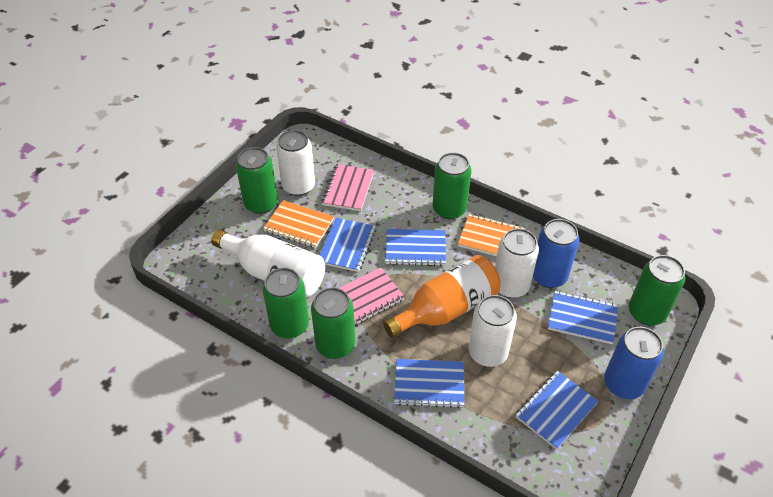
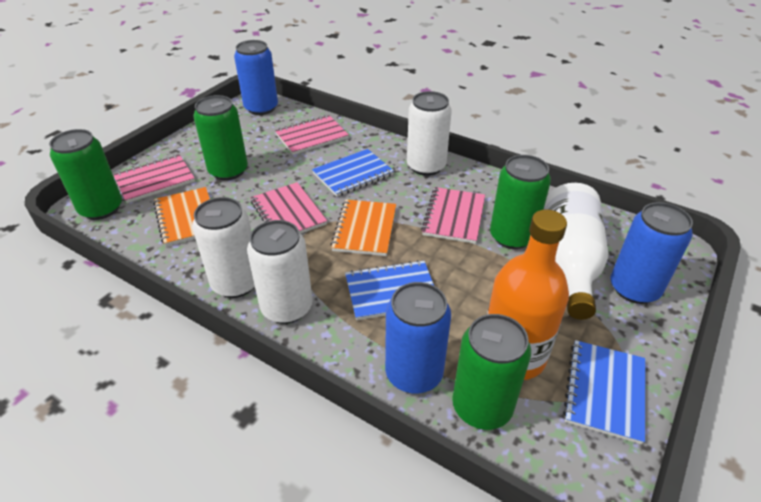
blue can: 2 -> 3
blue notebook: 5 -> 3
green can: 5 -> 4
pink notebook: 2 -> 4

